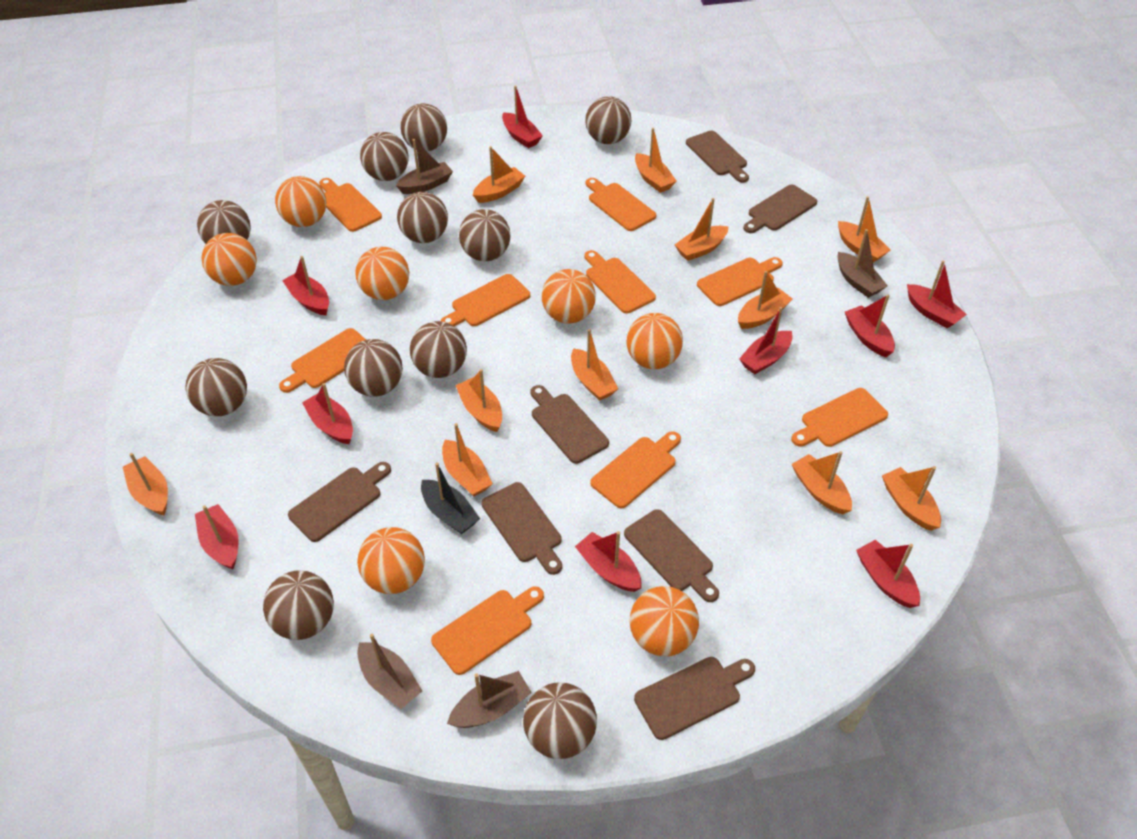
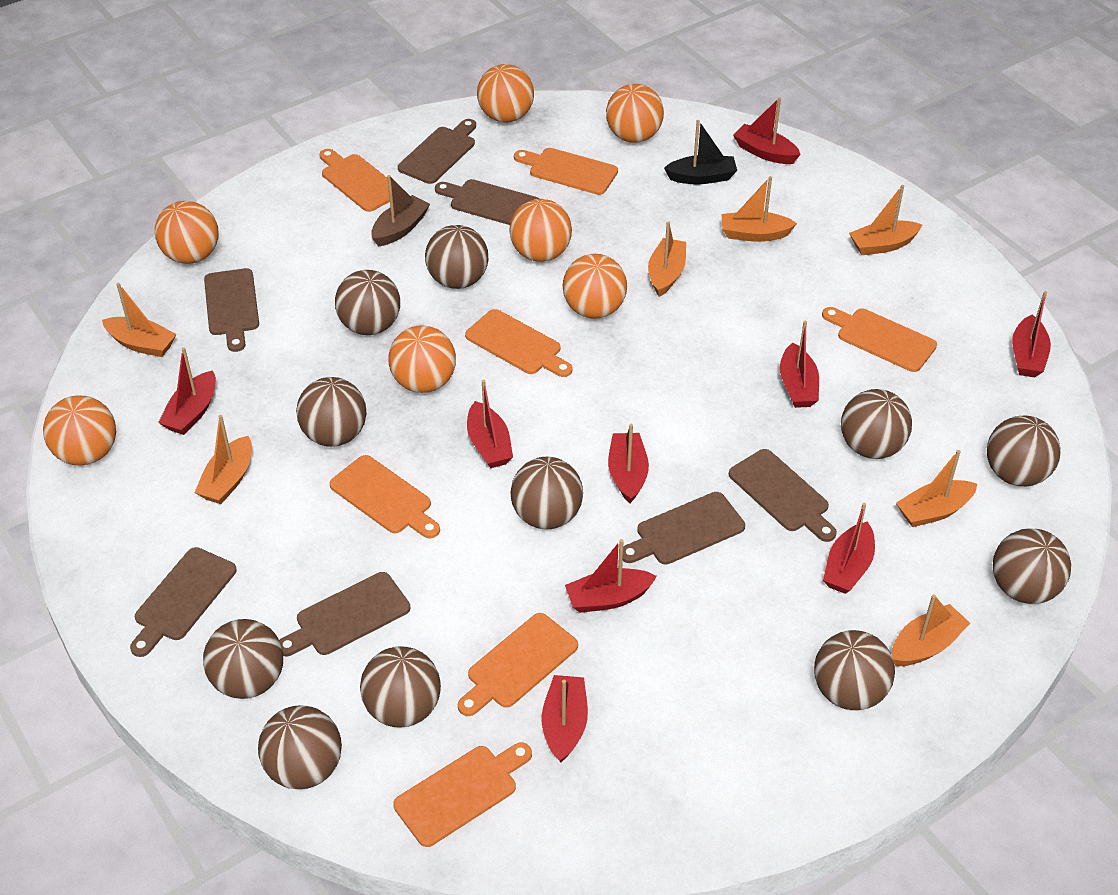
brown boat: 4 -> 1
orange boat: 11 -> 7
orange cutting board: 9 -> 7

